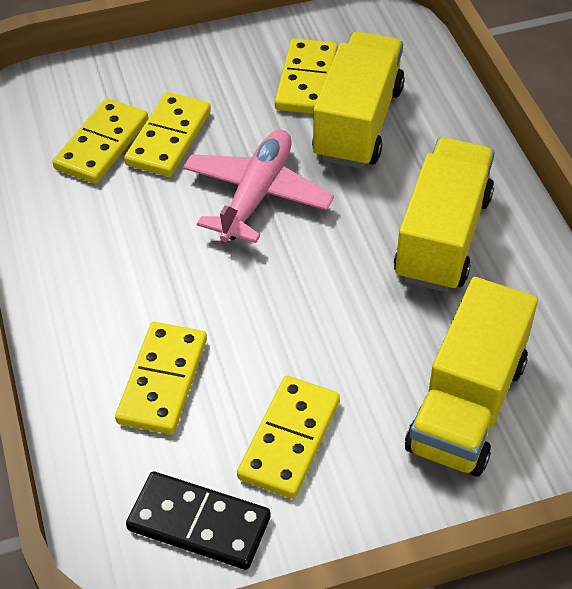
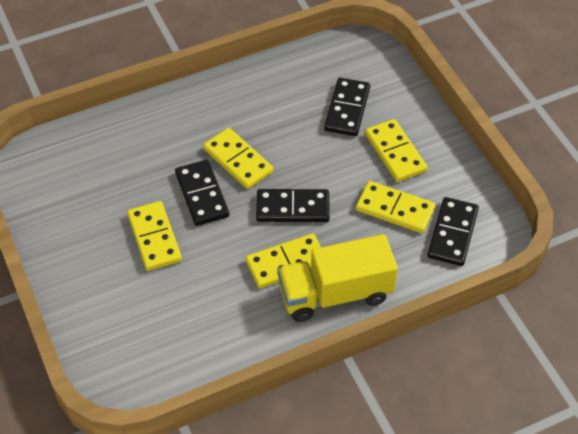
black domino: 1 -> 4
pink plane: 1 -> 0
yellow truck: 3 -> 1

